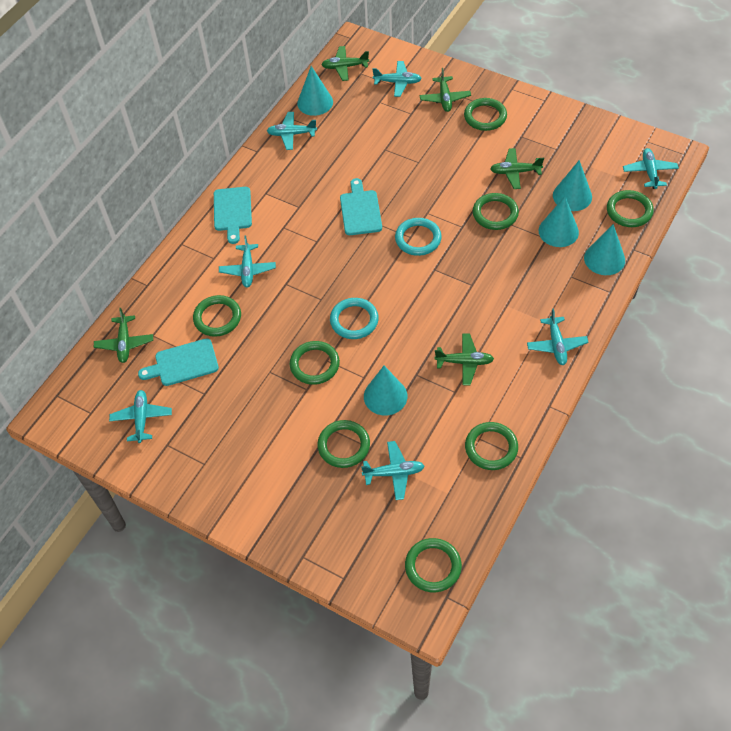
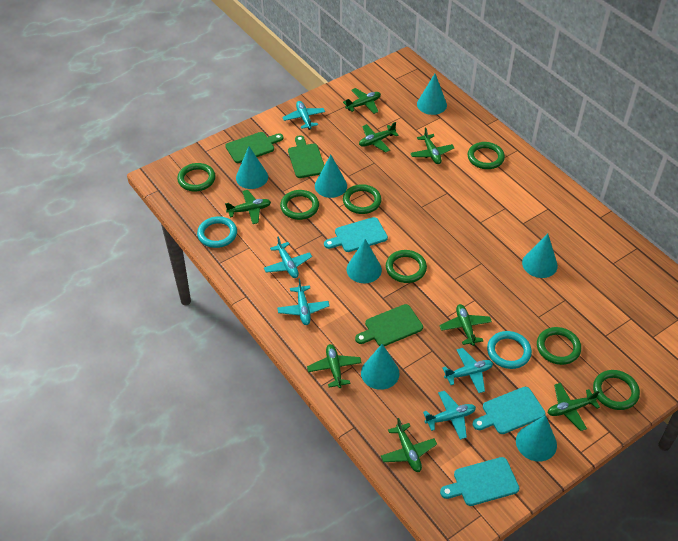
green cutting board: 0 -> 3
green plane: 5 -> 8
green ring: 8 -> 7
turquoise cone: 5 -> 7
turquoise plane: 7 -> 5

